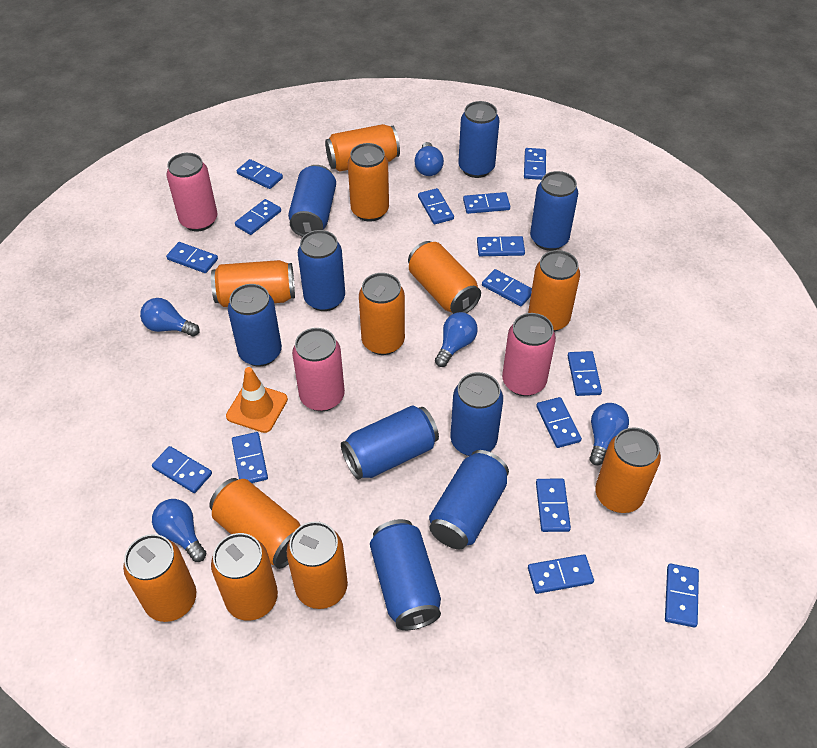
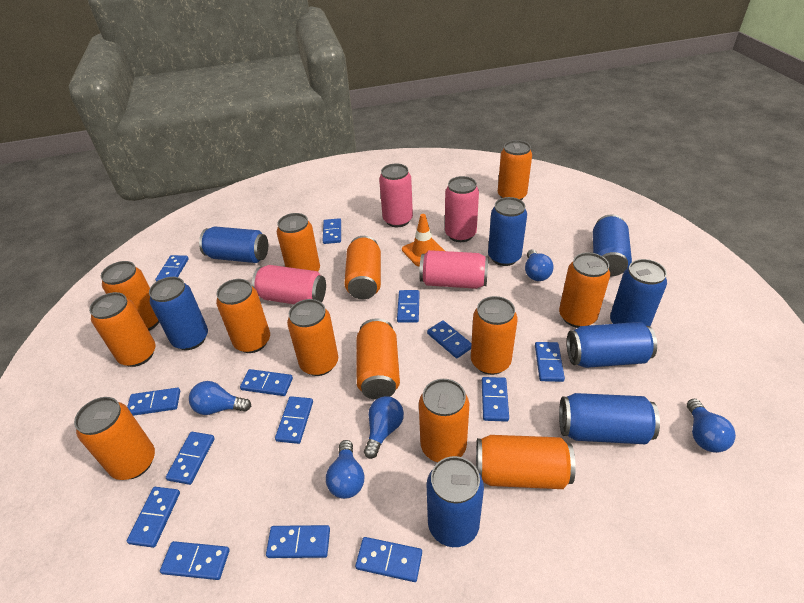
blue can: 9 -> 8
blue domino: 15 -> 14
orange can: 11 -> 13
pink can: 3 -> 4

